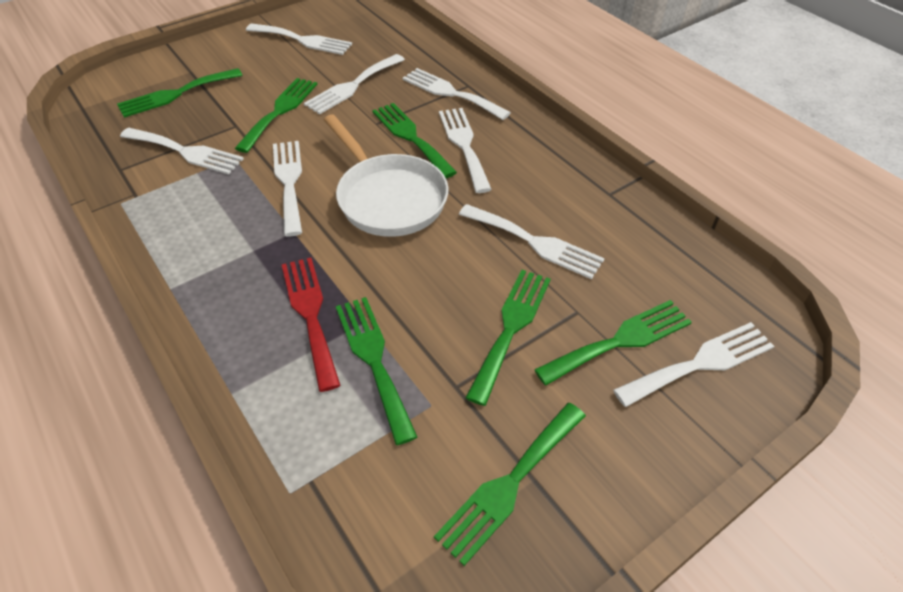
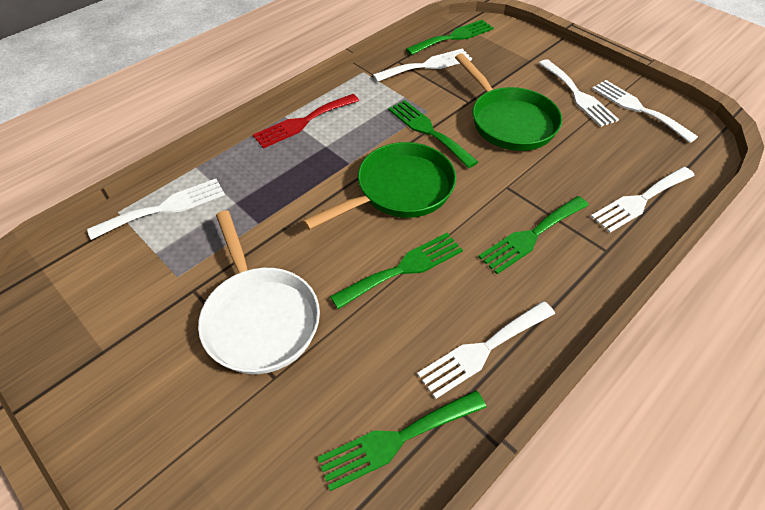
green fork: 7 -> 5
green pan: 0 -> 2
white fork: 8 -> 6

